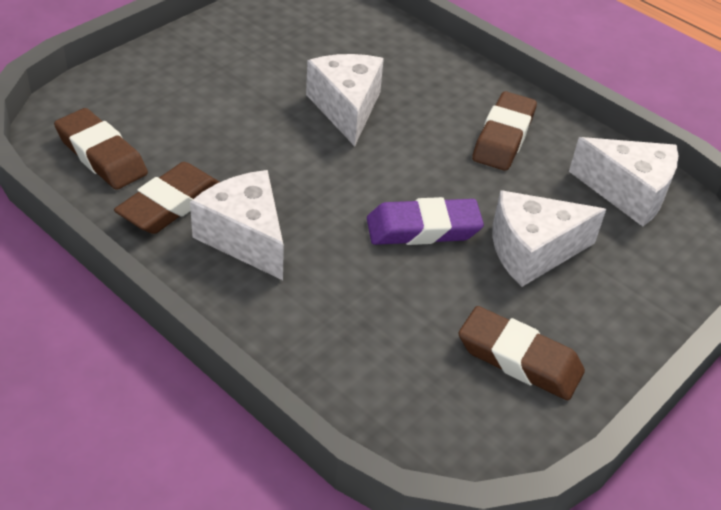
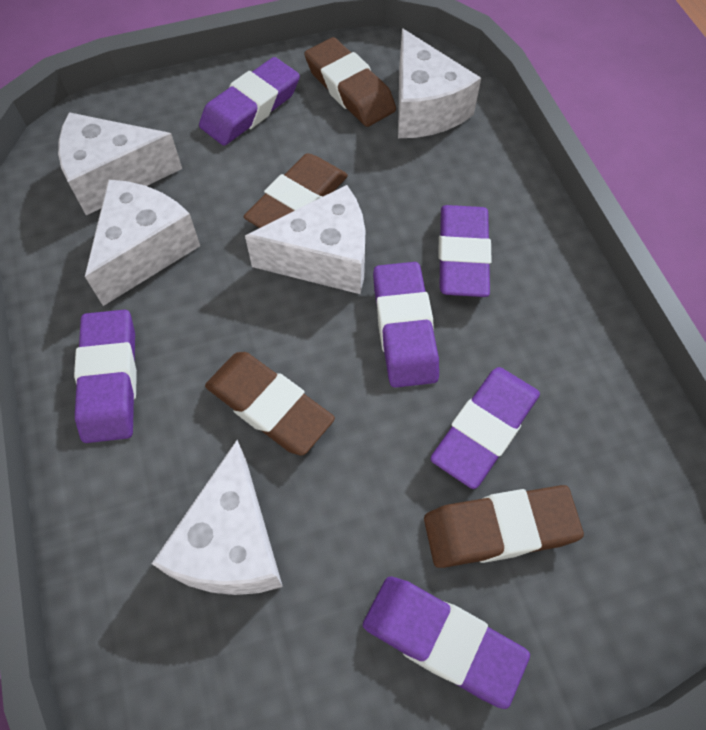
purple eraser: 1 -> 6
white cheese: 4 -> 5

